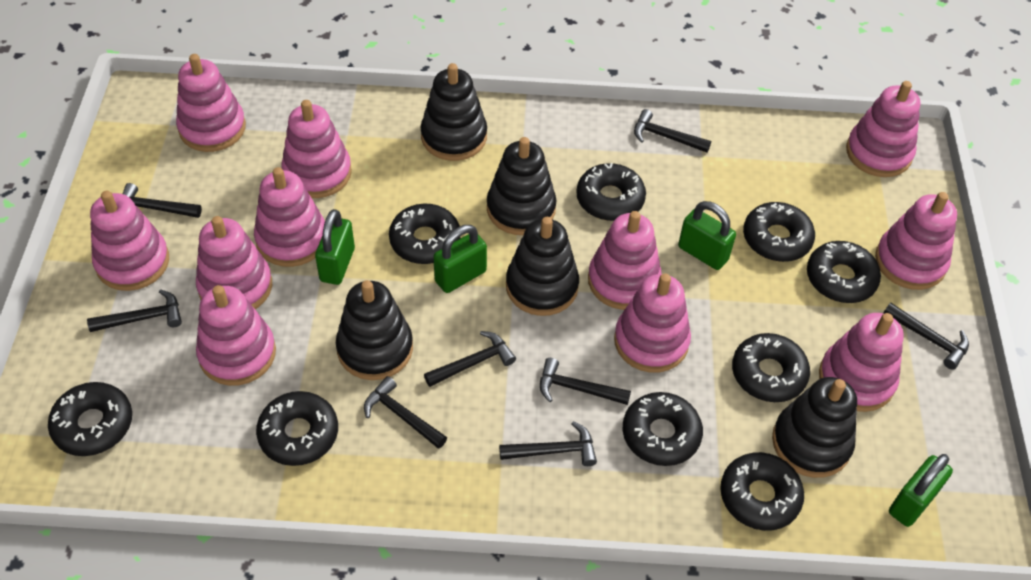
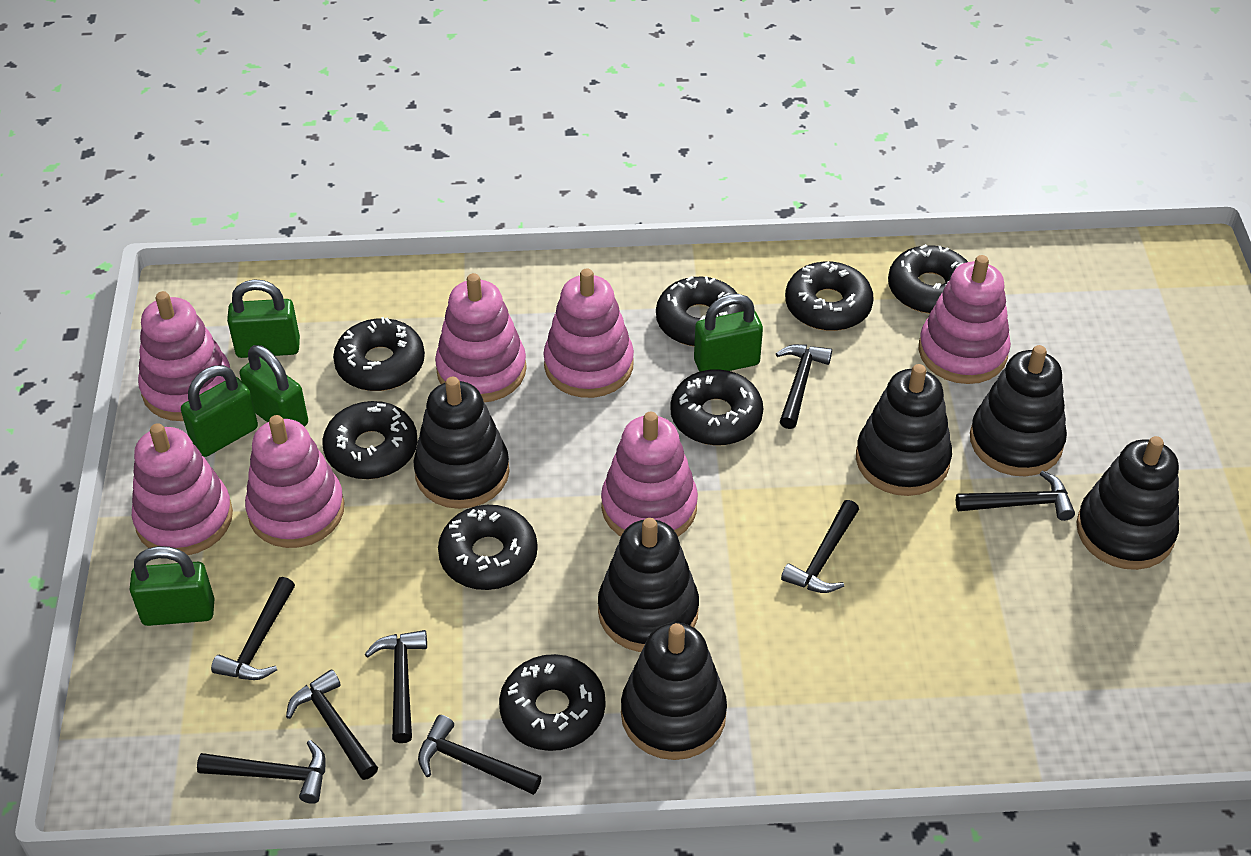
black donut: 9 -> 8
black stacking toy: 5 -> 6
green padlock: 4 -> 5
pink stacking toy: 11 -> 7

